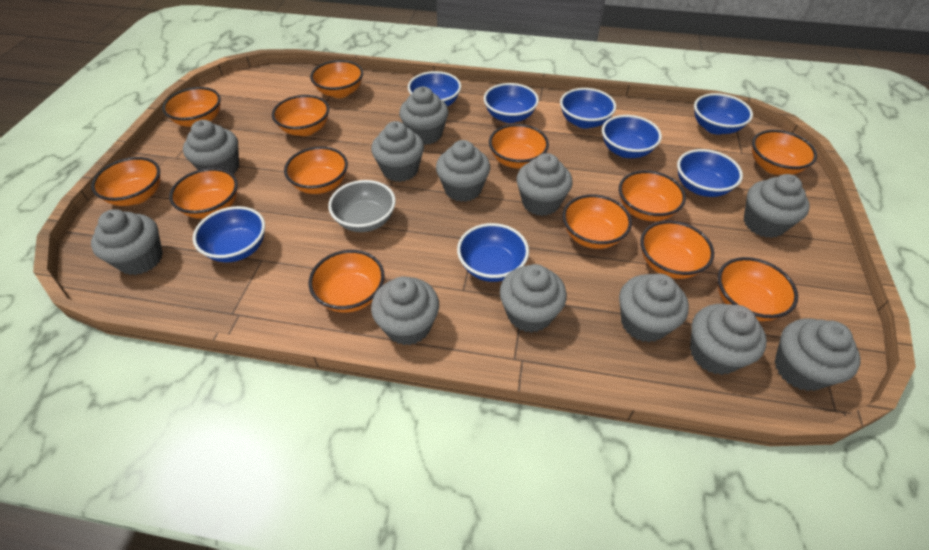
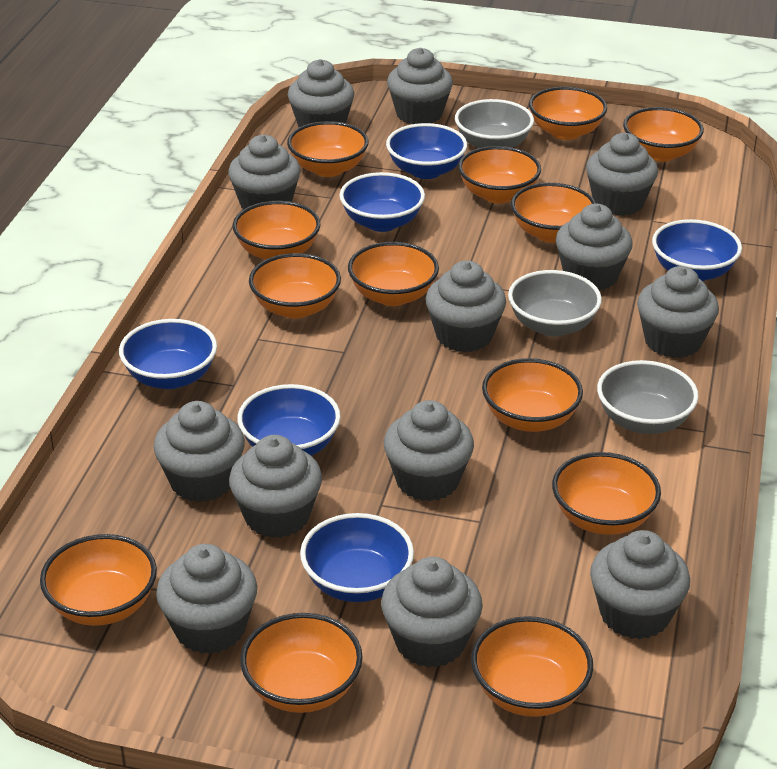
blue bowl: 8 -> 6
grey bowl: 1 -> 3
grey cupcake: 12 -> 13

